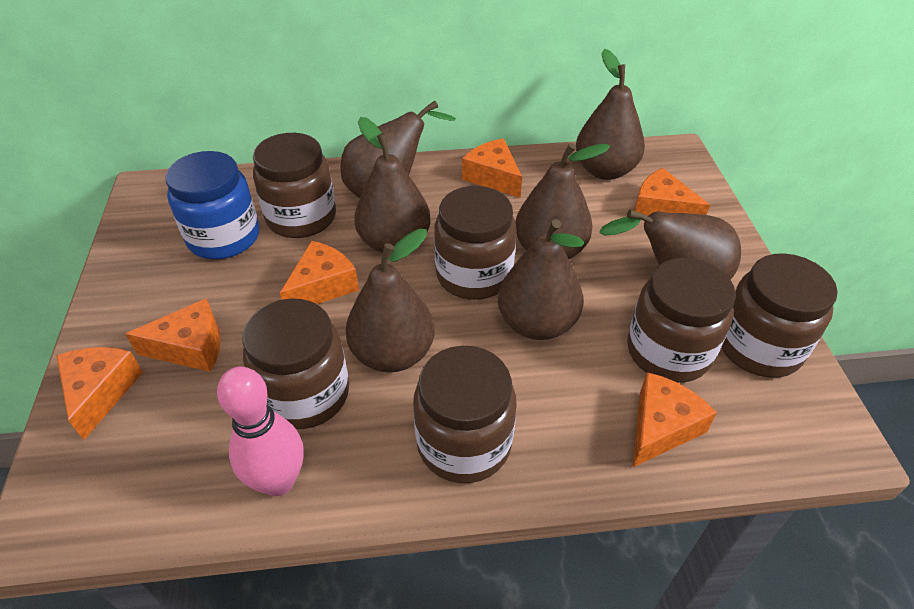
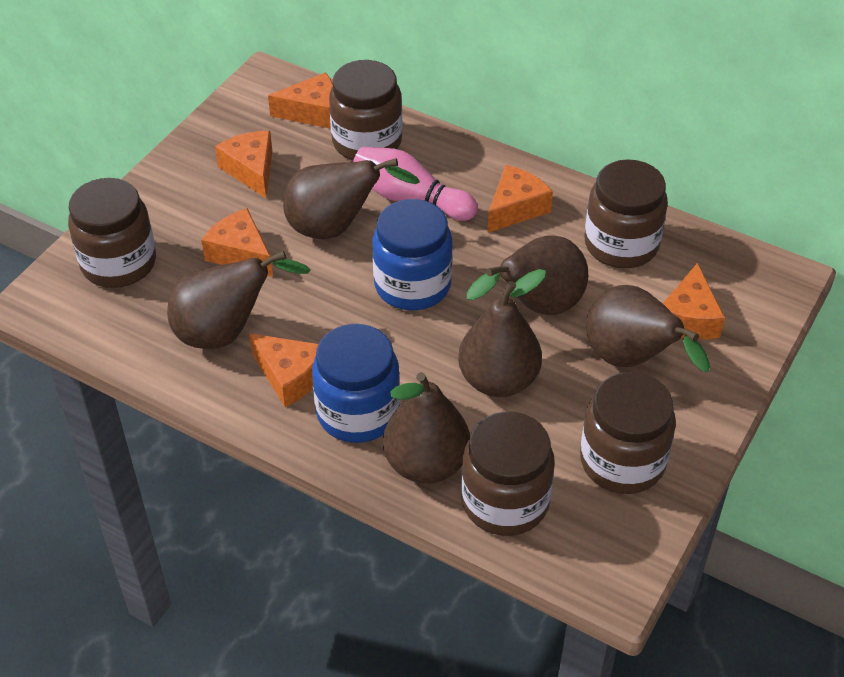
blue jar: 1 -> 2
brown jar: 6 -> 5
brown pear: 7 -> 6

